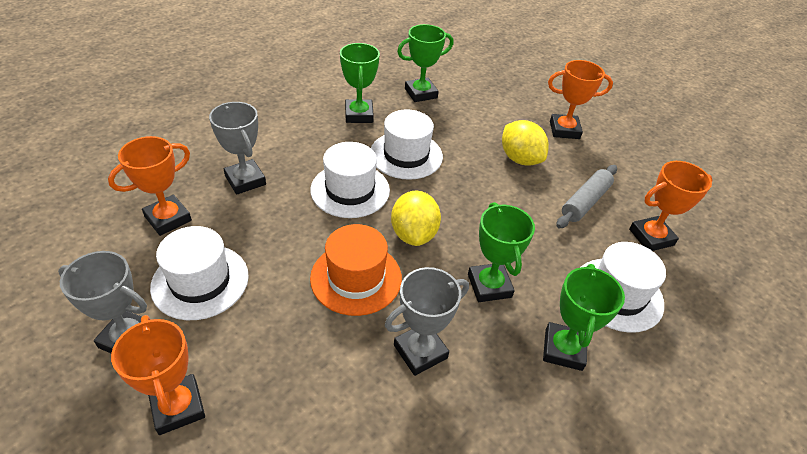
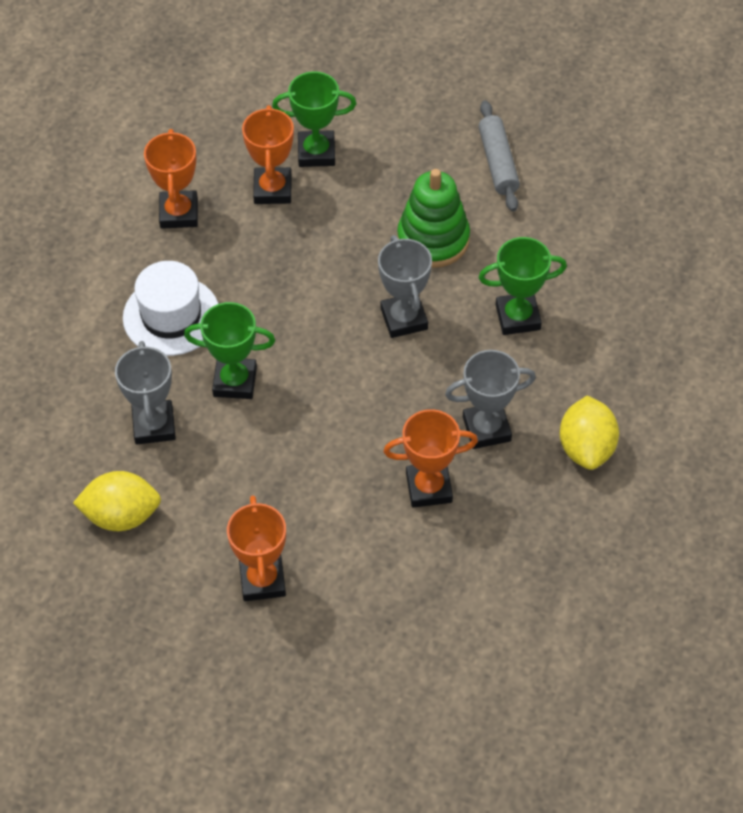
green stacking toy: 0 -> 1
green trophy: 4 -> 3
orange hat: 1 -> 0
white hat: 4 -> 1

